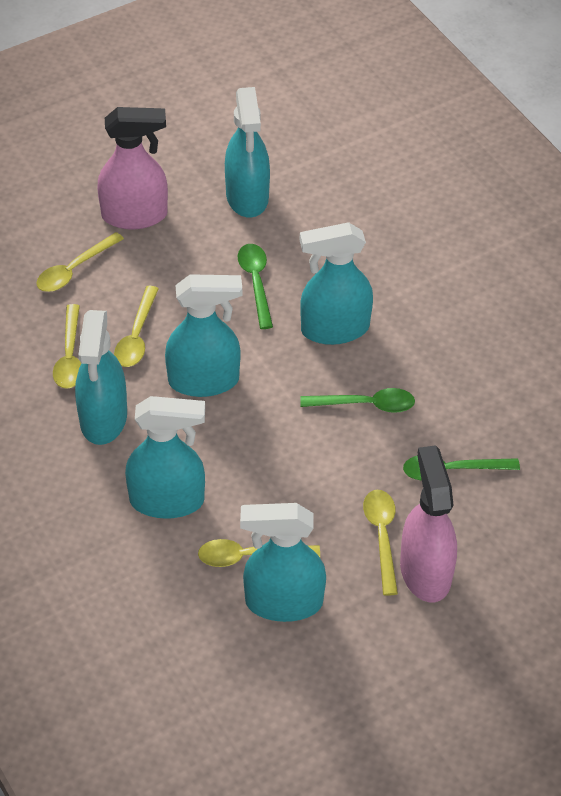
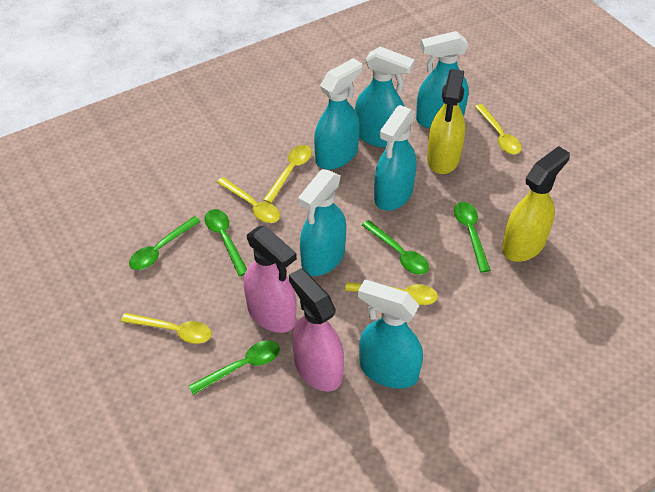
green spoon: 3 -> 5
yellow spray bottle: 0 -> 2

